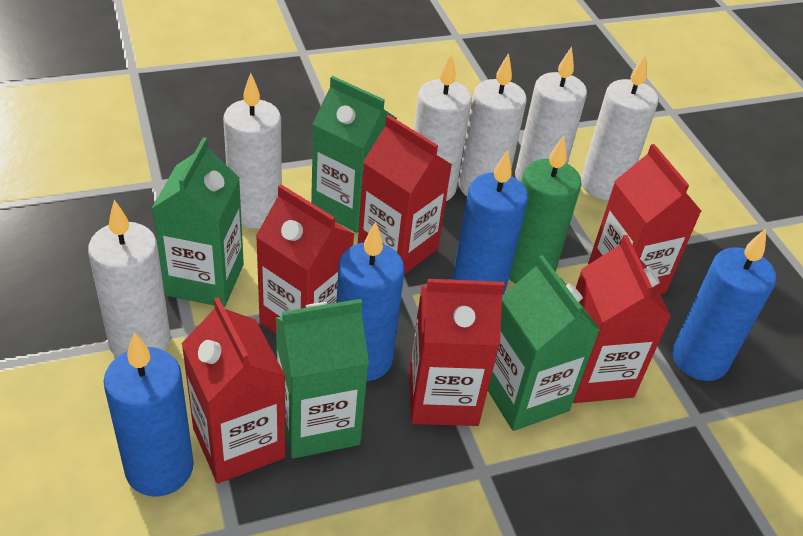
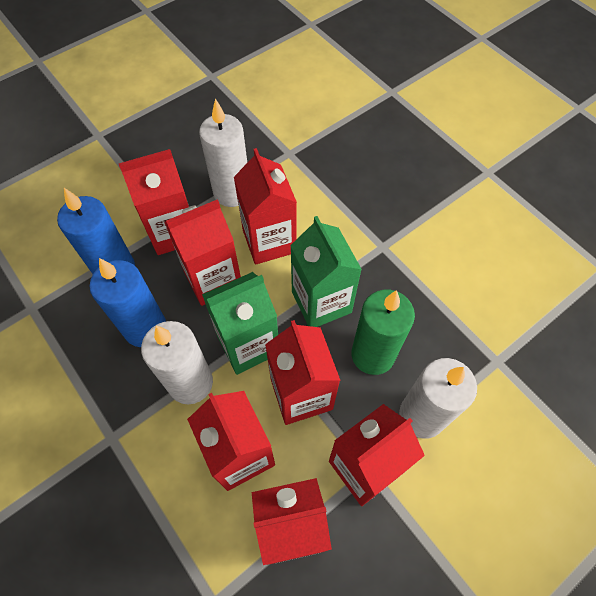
blue candle: 4 -> 2
green carton: 4 -> 2
red carton: 6 -> 7
white candle: 6 -> 3

